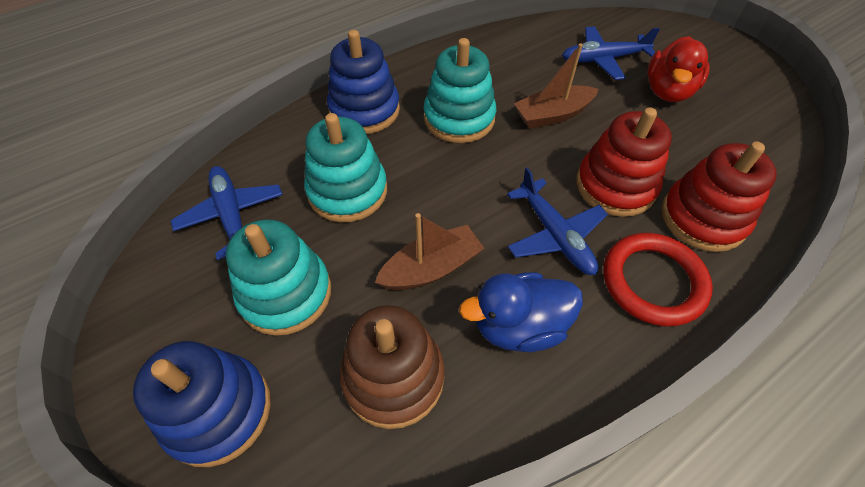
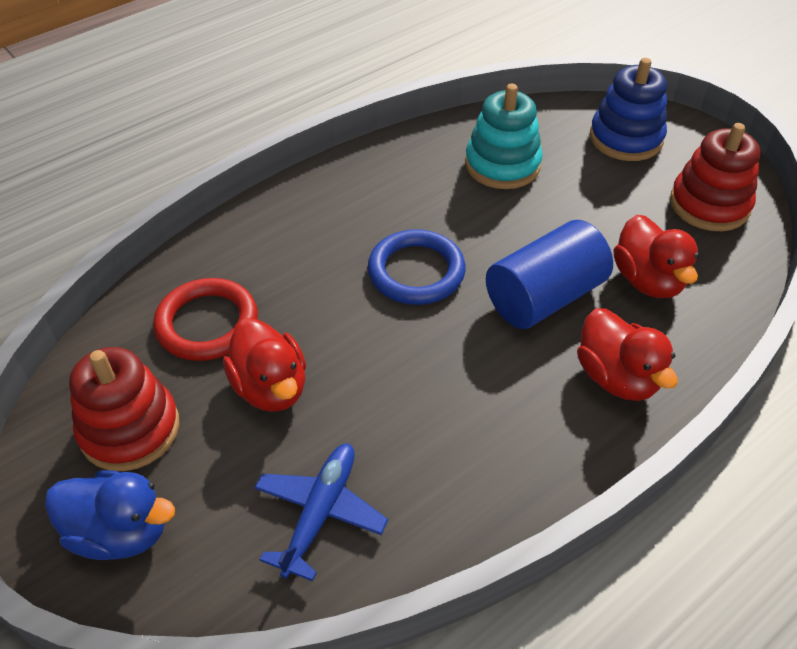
blue cylinder: 0 -> 1
blue plane: 3 -> 1
blue ring: 0 -> 1
blue stacking toy: 2 -> 1
brown boat: 2 -> 0
brown stacking toy: 1 -> 0
red duck: 1 -> 3
turquoise stacking toy: 3 -> 1

